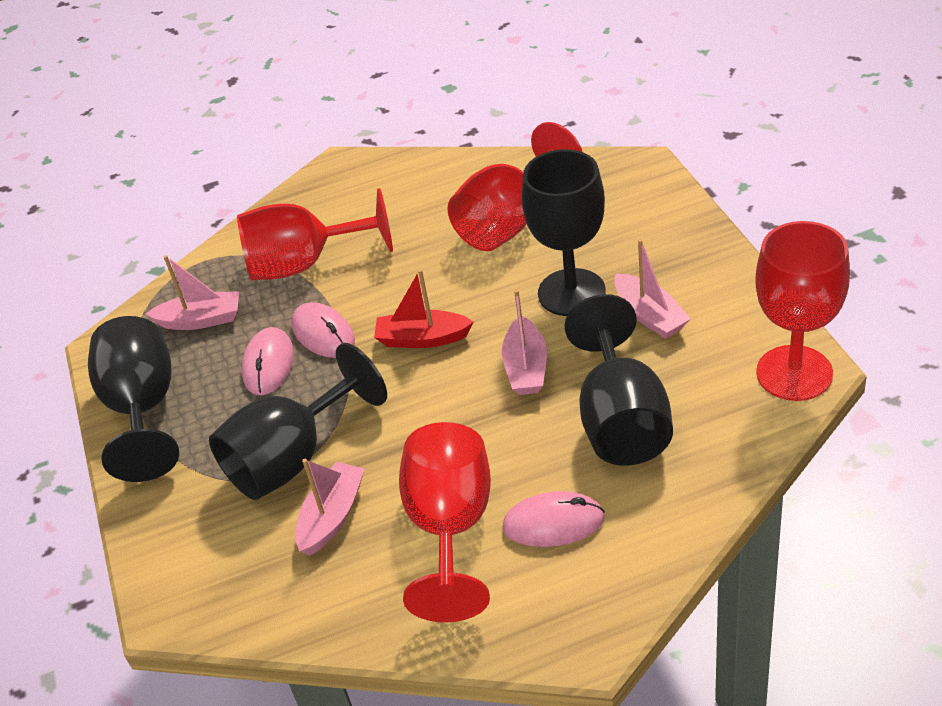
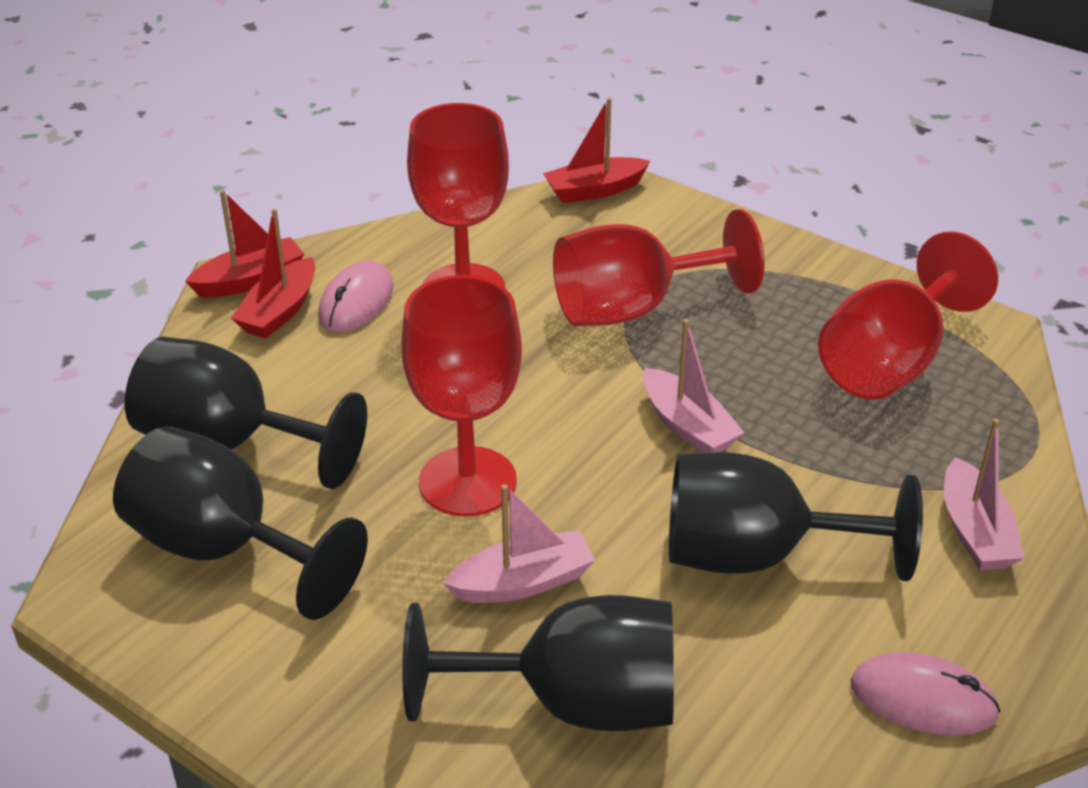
pink boat: 4 -> 3
pink mouse: 3 -> 2
red boat: 1 -> 3

